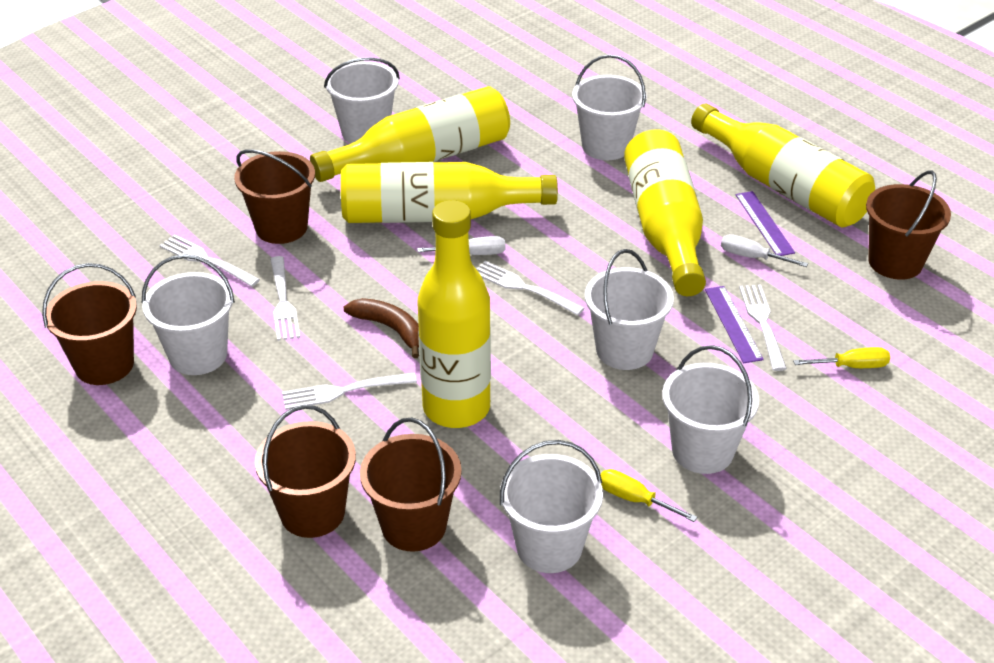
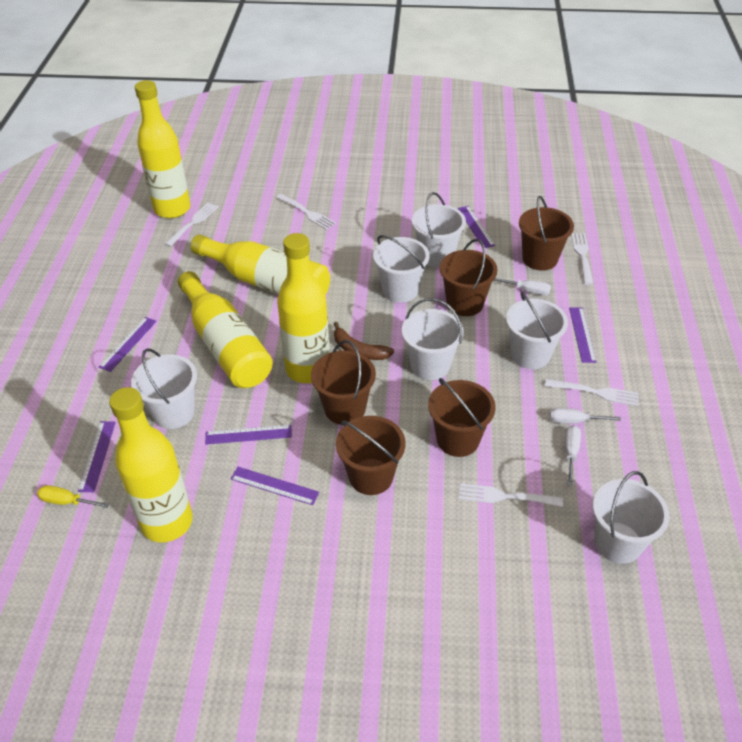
purple ruler: 2 -> 6
white screwdriver: 2 -> 3
yellow screwdriver: 2 -> 1

